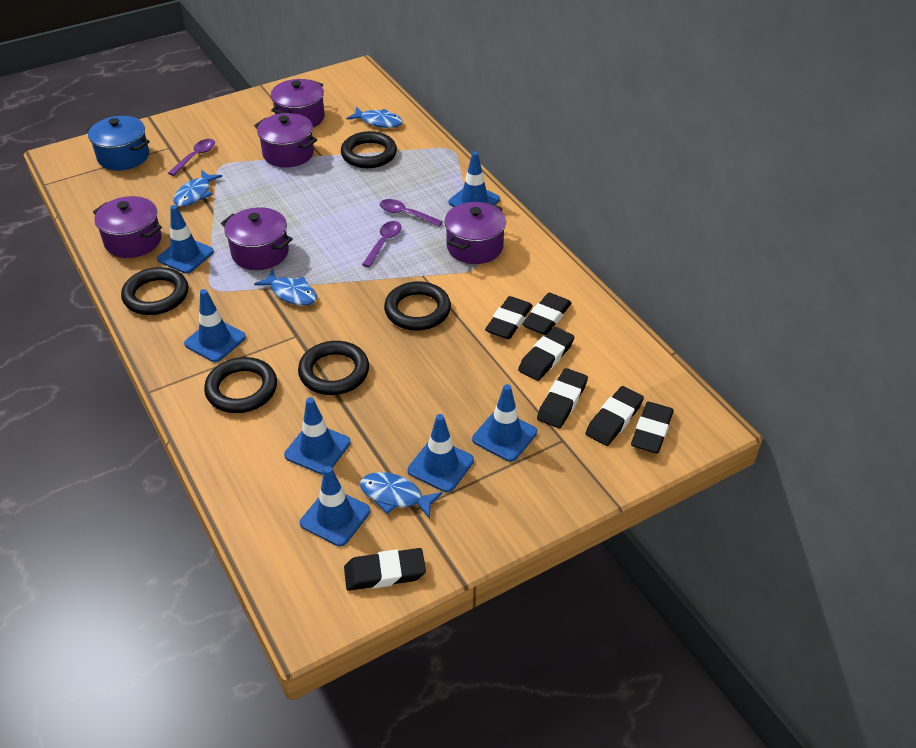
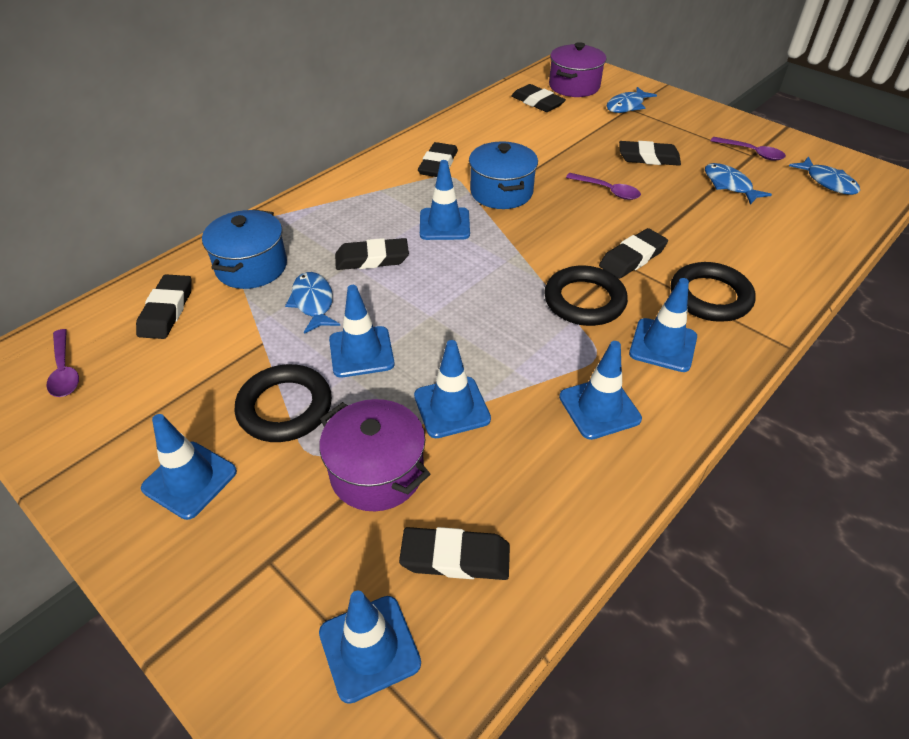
black ring: 5 -> 3
blue pot: 1 -> 2
purple pot: 5 -> 2

